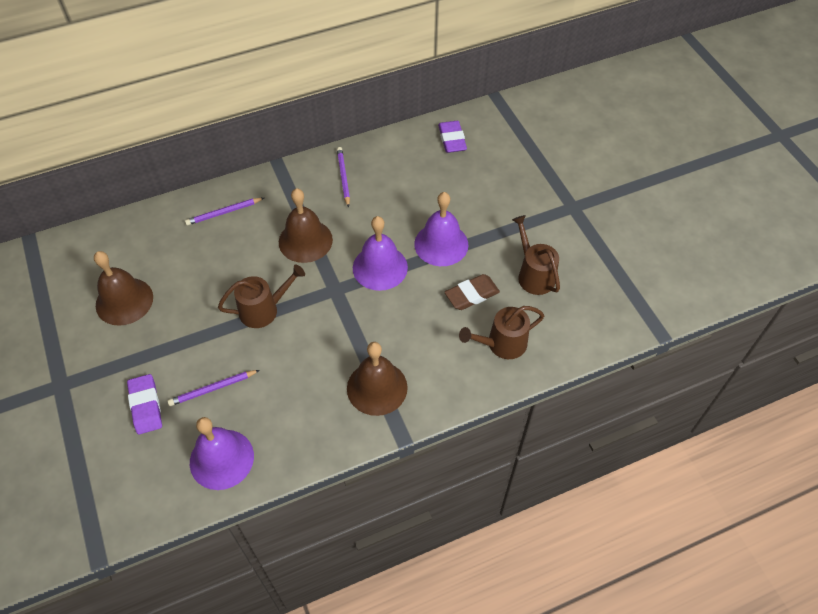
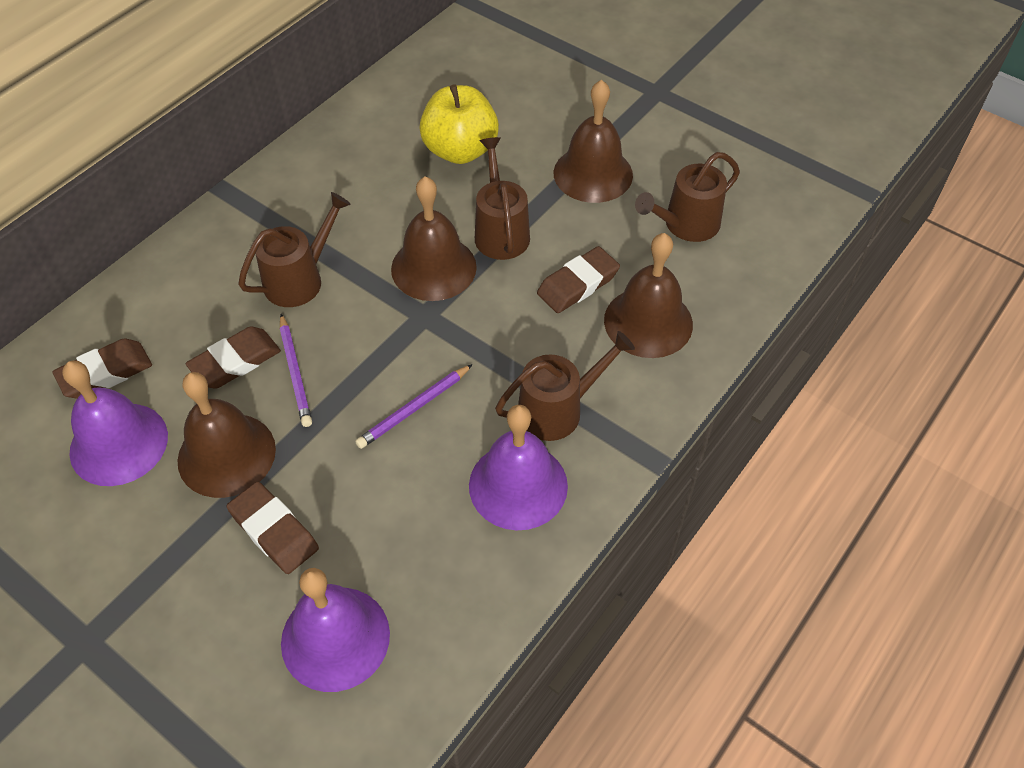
brown bell: 3 -> 4
brown eraser: 1 -> 4
brown watering can: 3 -> 4
purple eraser: 2 -> 0
purple pencil: 3 -> 2
yellow apple: 0 -> 1

